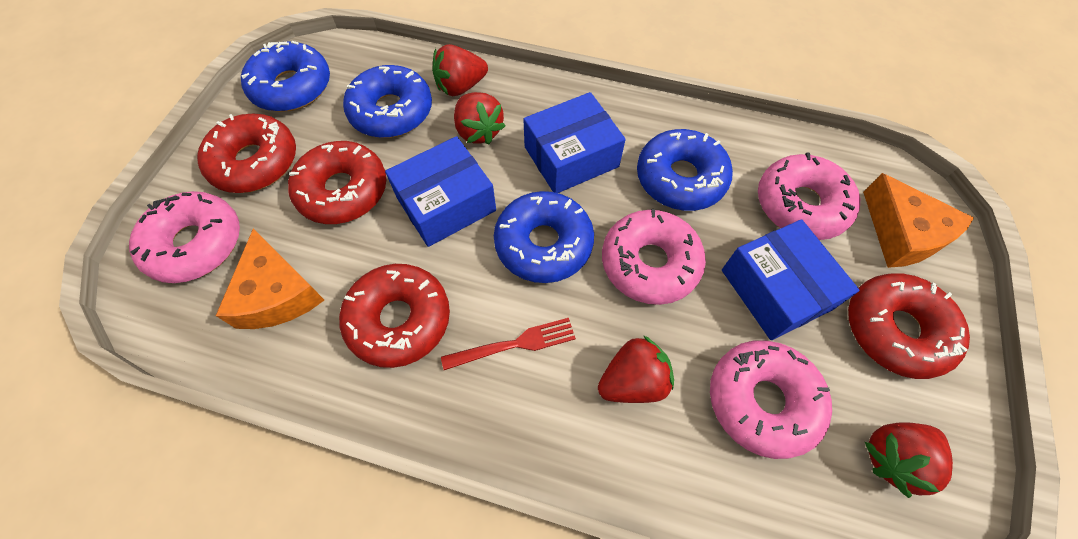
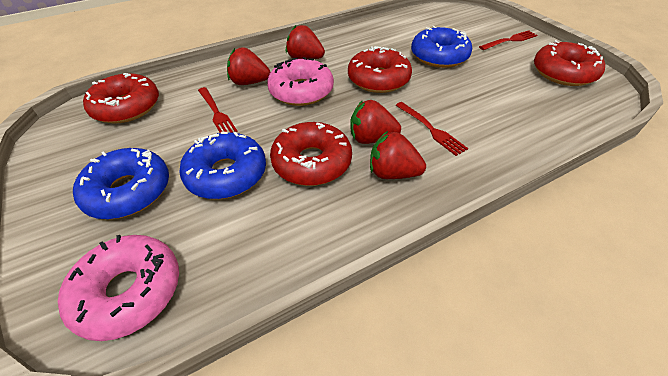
blue box: 3 -> 0
blue donut: 4 -> 3
orange cheese: 2 -> 0
pink donut: 4 -> 2
red fork: 1 -> 3

